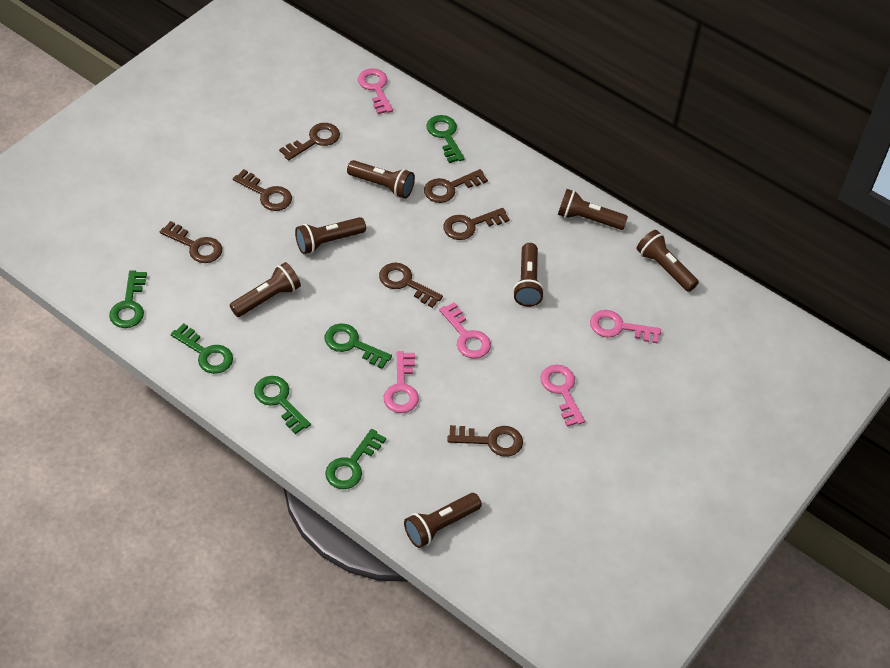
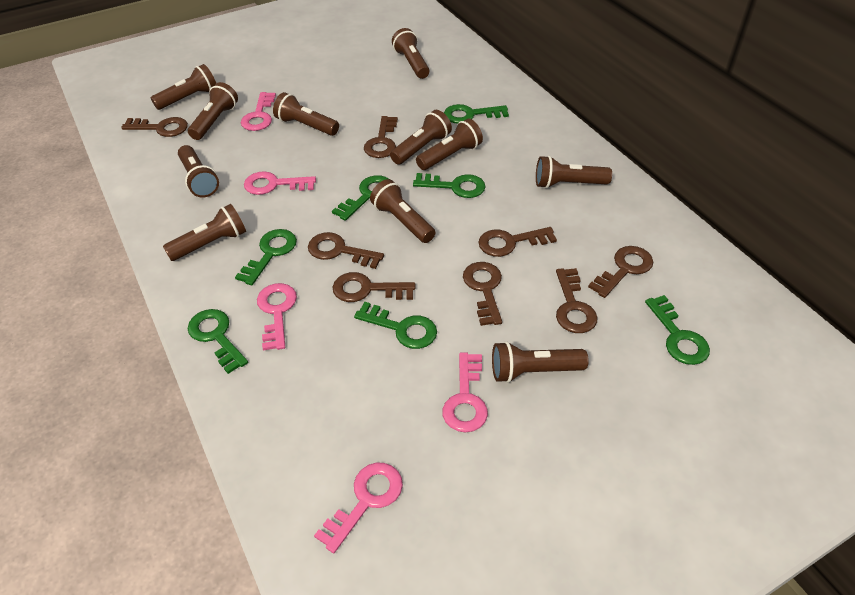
brown flashlight: 7 -> 11
brown key: 7 -> 8
green key: 6 -> 7

